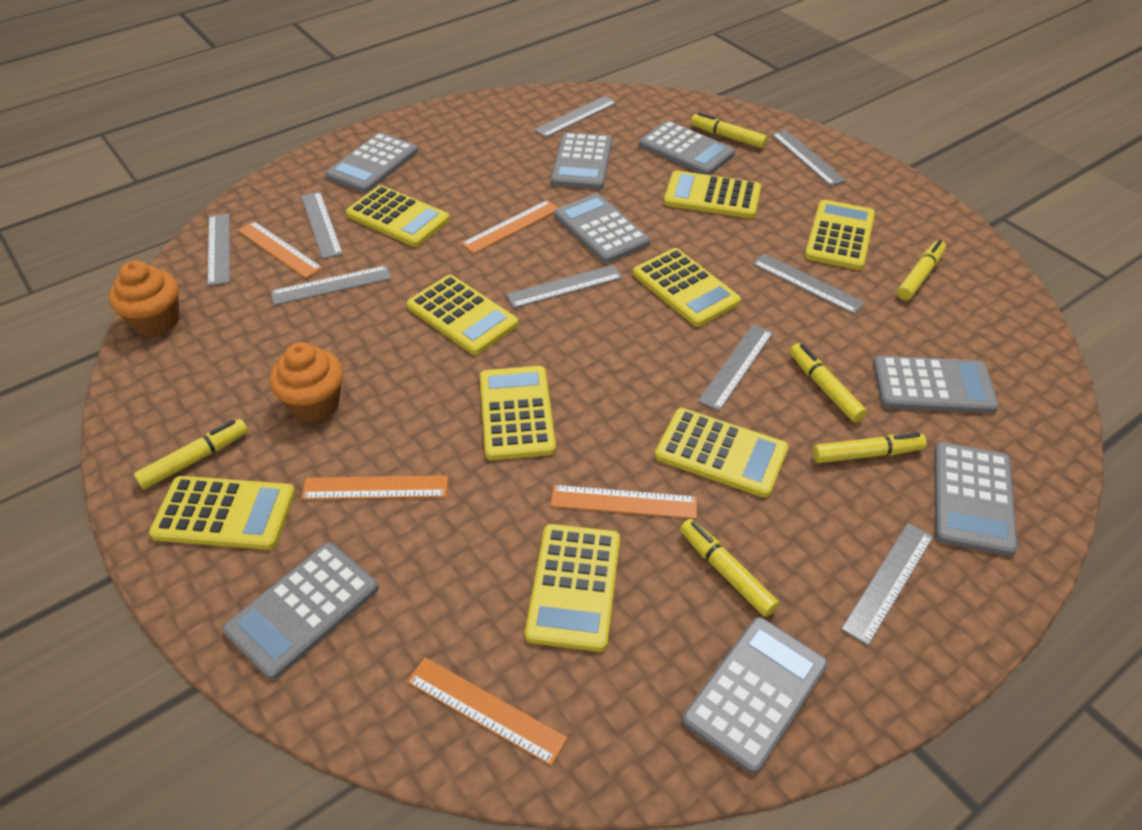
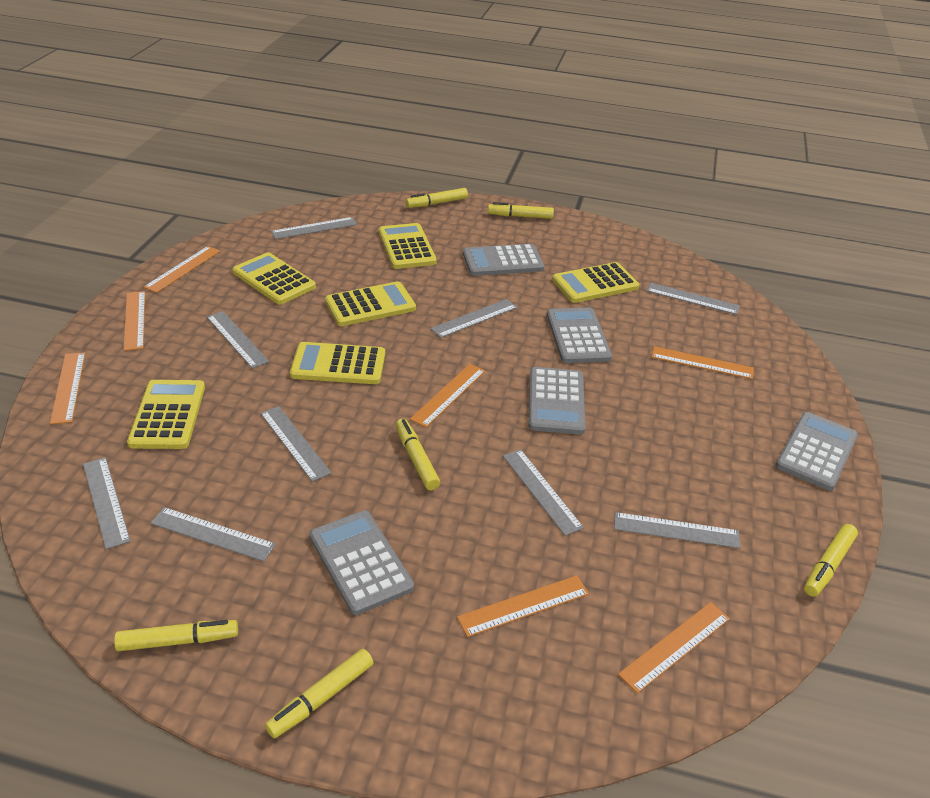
grey calculator: 8 -> 5
orange cupcake: 2 -> 0
orange ruler: 5 -> 7
yellow calculator: 9 -> 6

